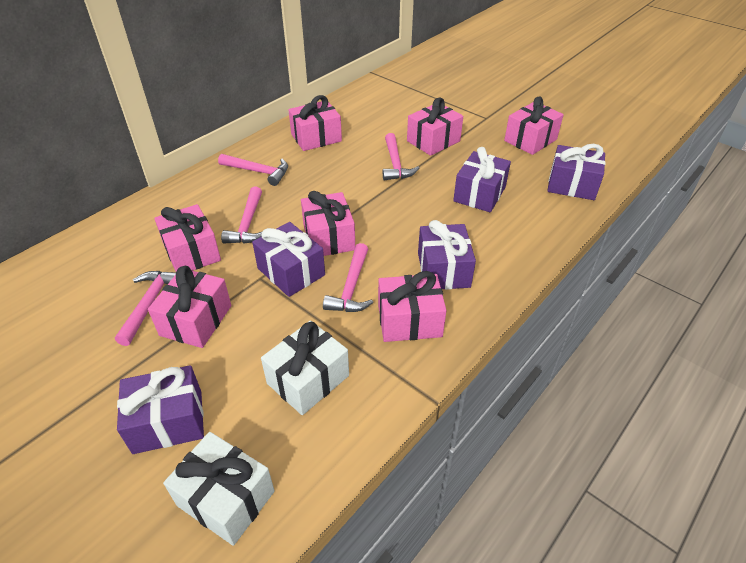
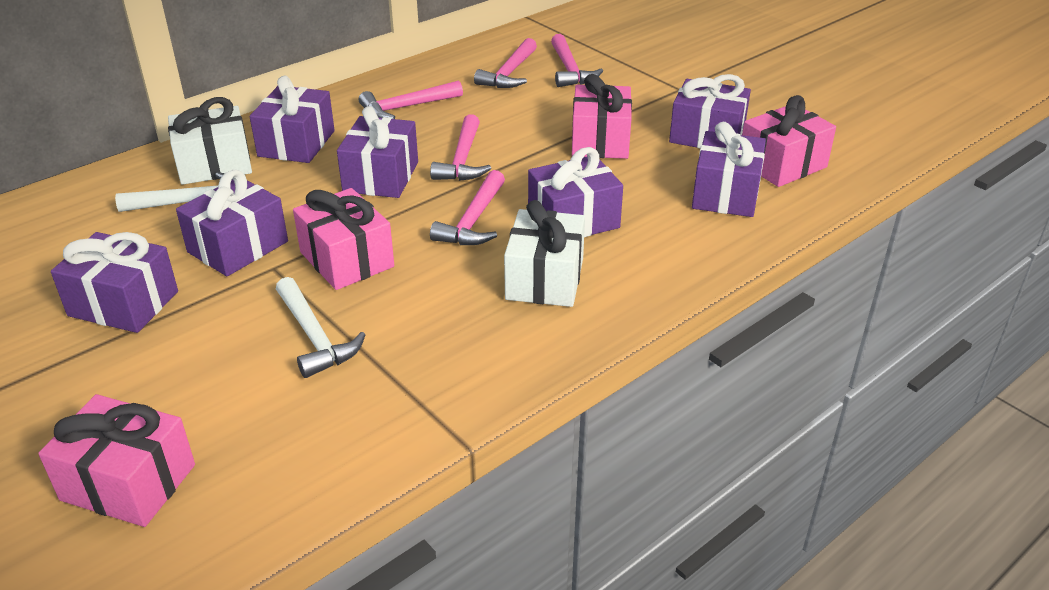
pink gift: 7 -> 4
purple gift: 5 -> 7
white hammer: 0 -> 2

